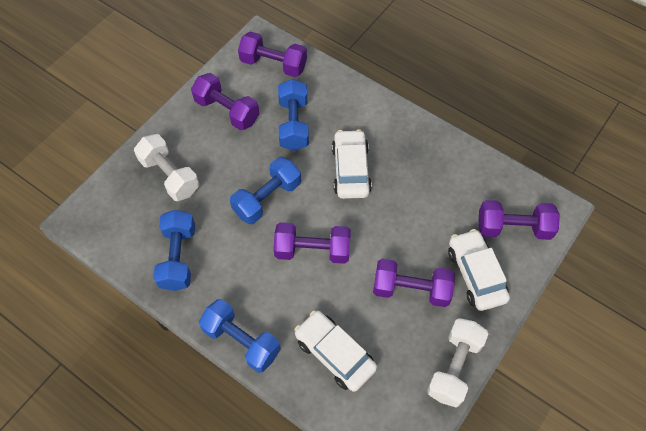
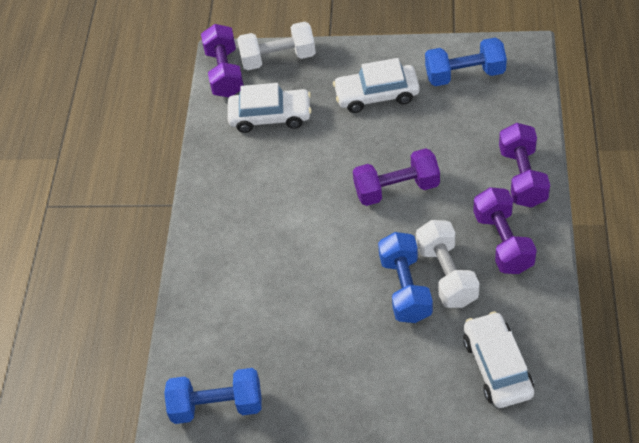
blue dumbbell: 4 -> 3
purple dumbbell: 5 -> 4

